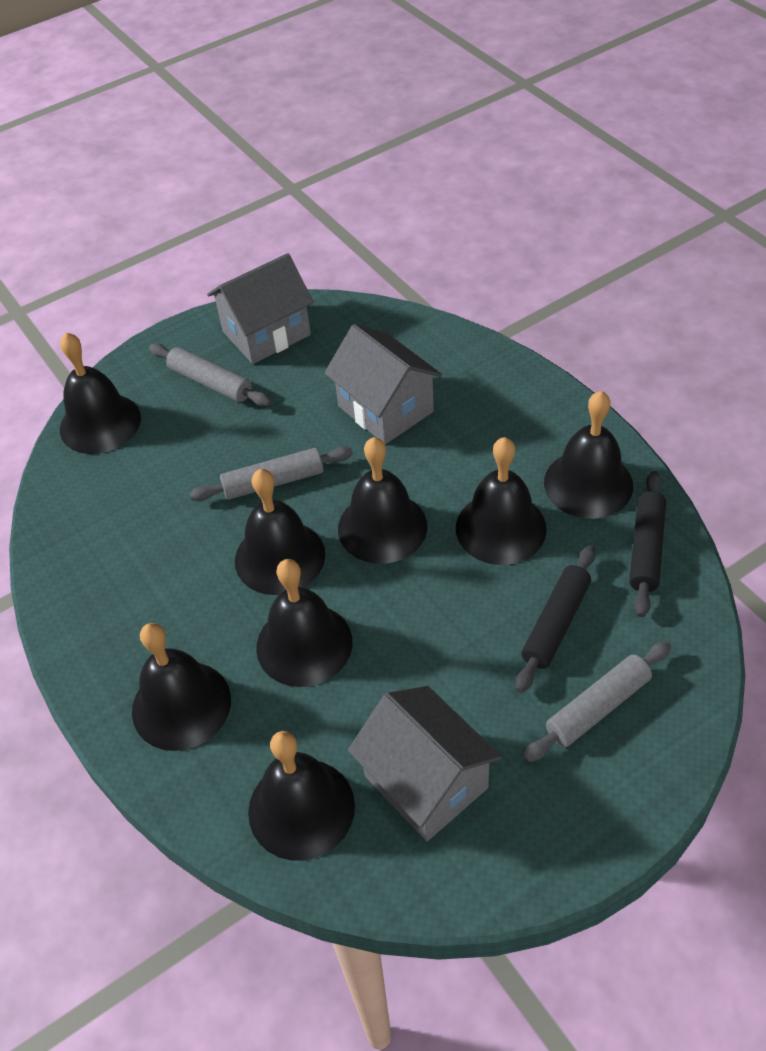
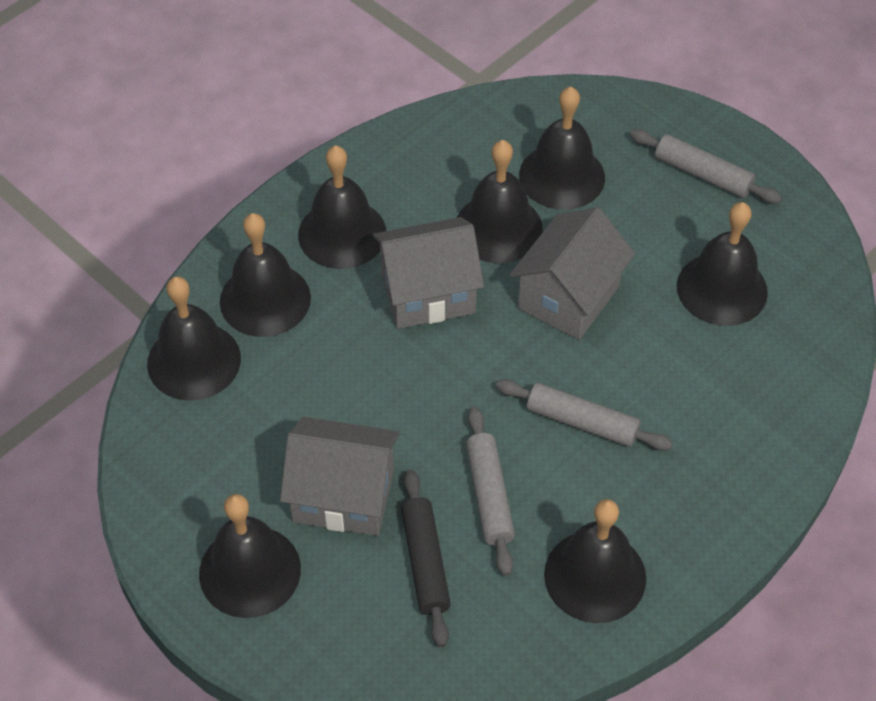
black rolling pin: 2 -> 1

